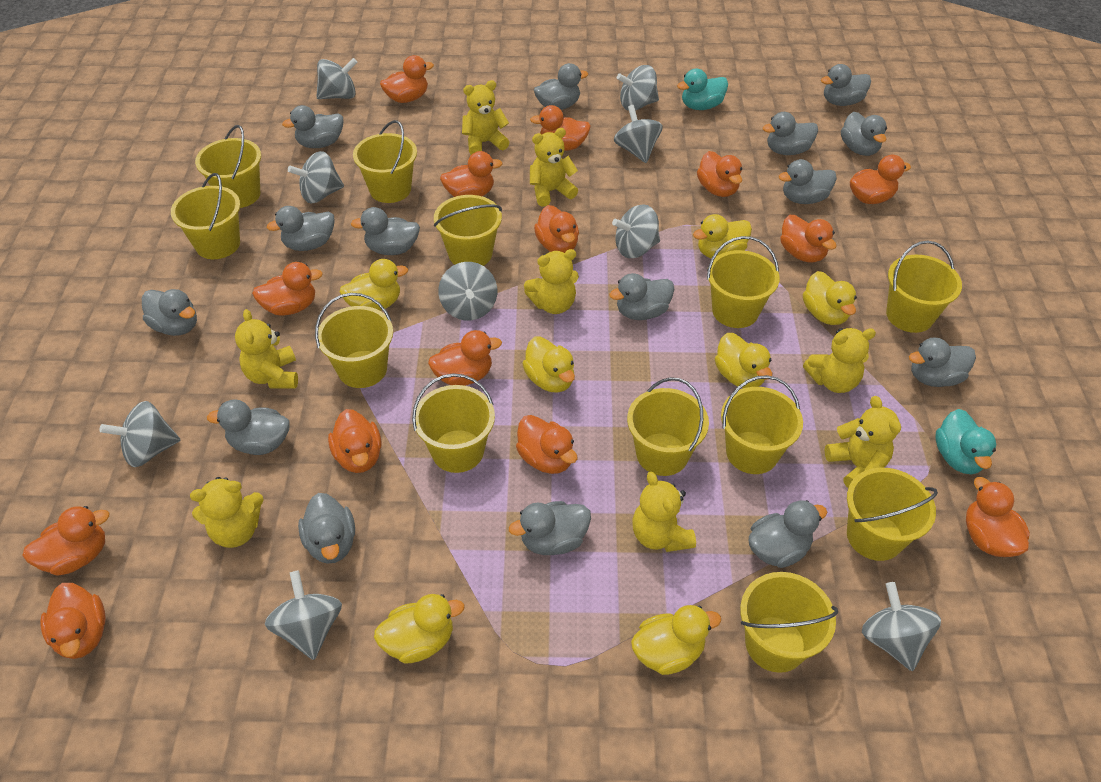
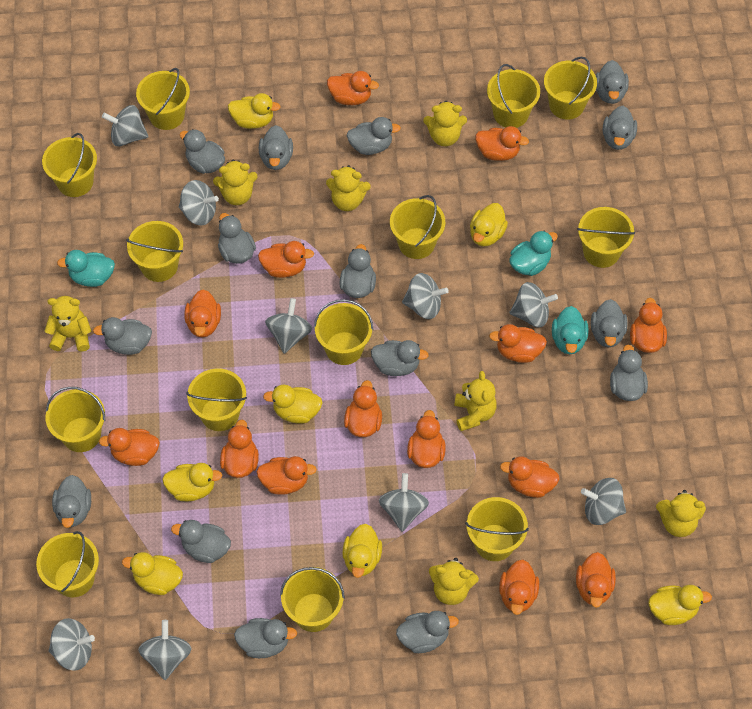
turquoise duck: 2 -> 3
yellow bucket: 12 -> 13
yellow teddy bear: 8 -> 7

